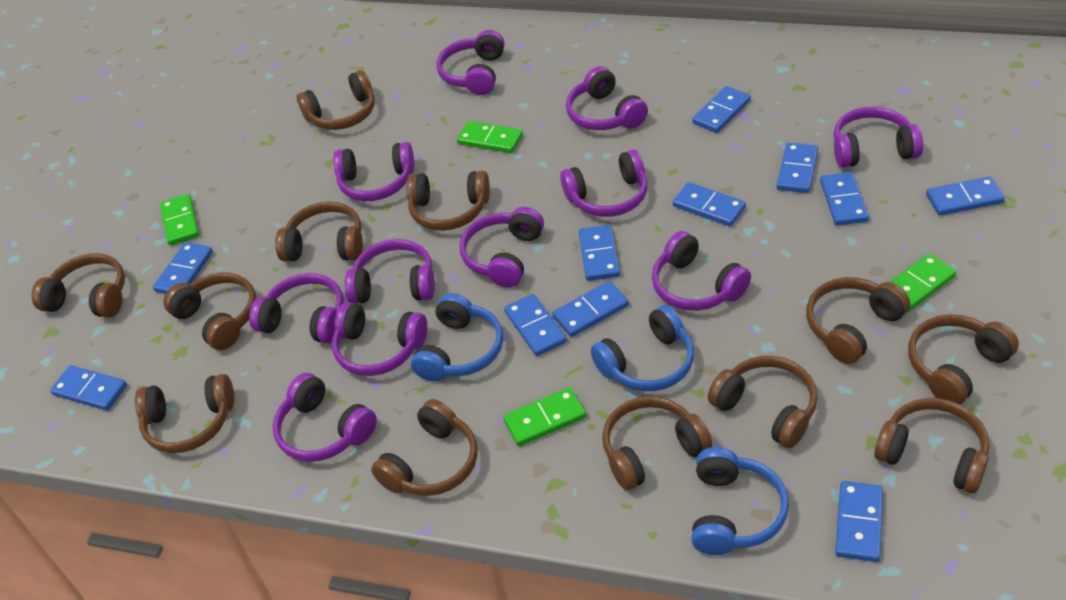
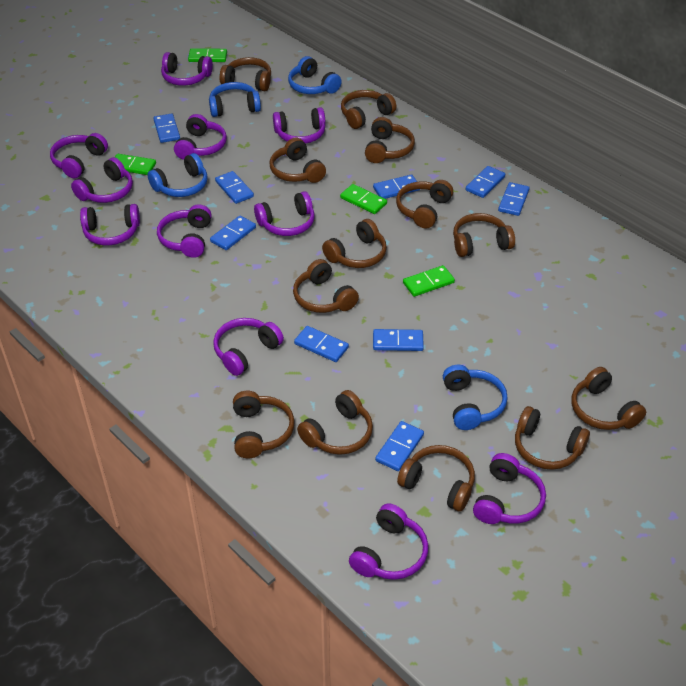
blue domino: 11 -> 9
blue headphones: 3 -> 4
brown headphones: 12 -> 13

